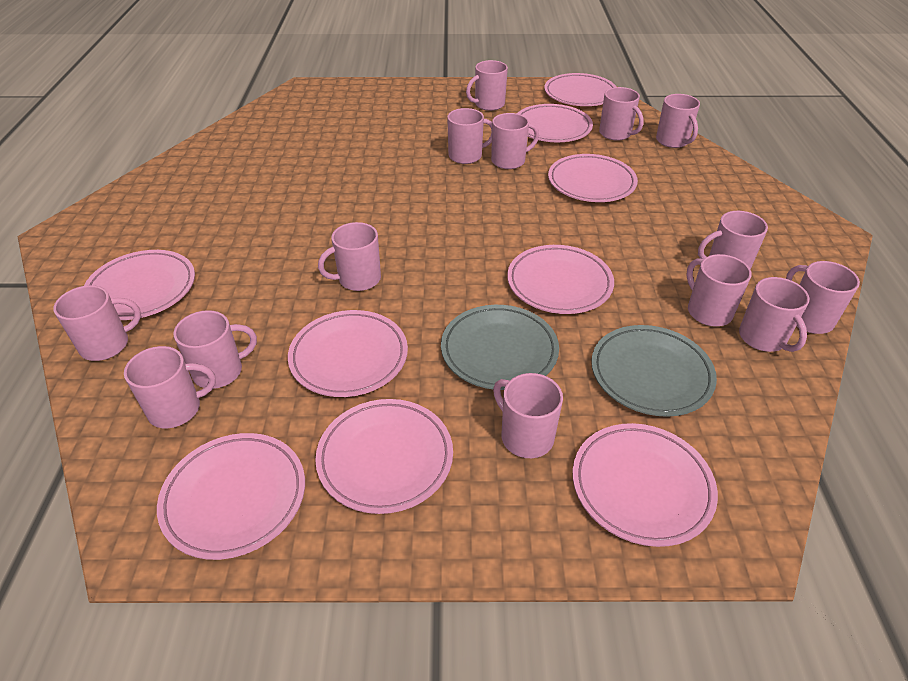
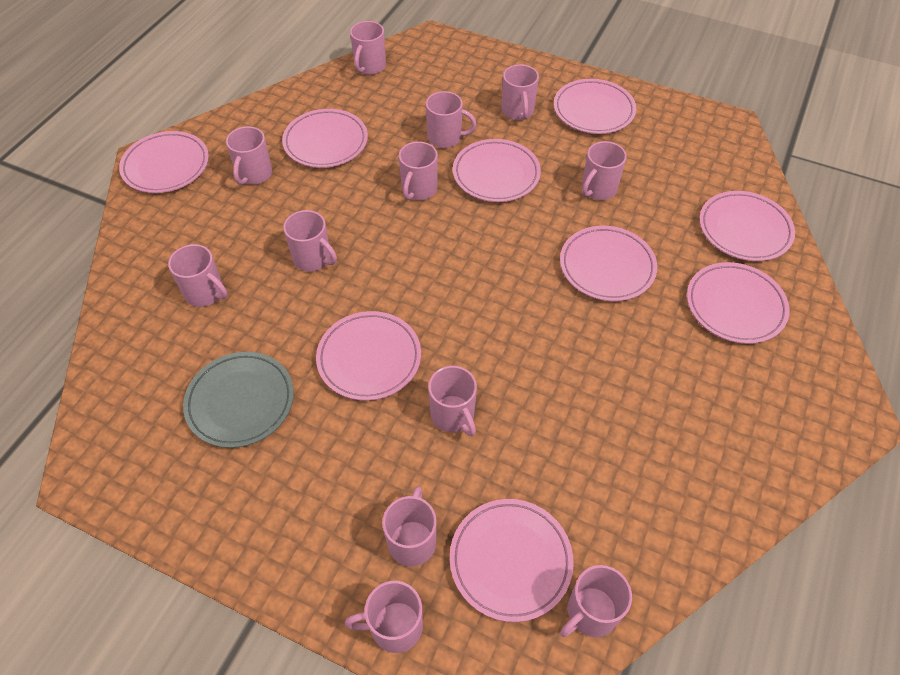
grey plate: 2 -> 1
pink mug: 14 -> 12

